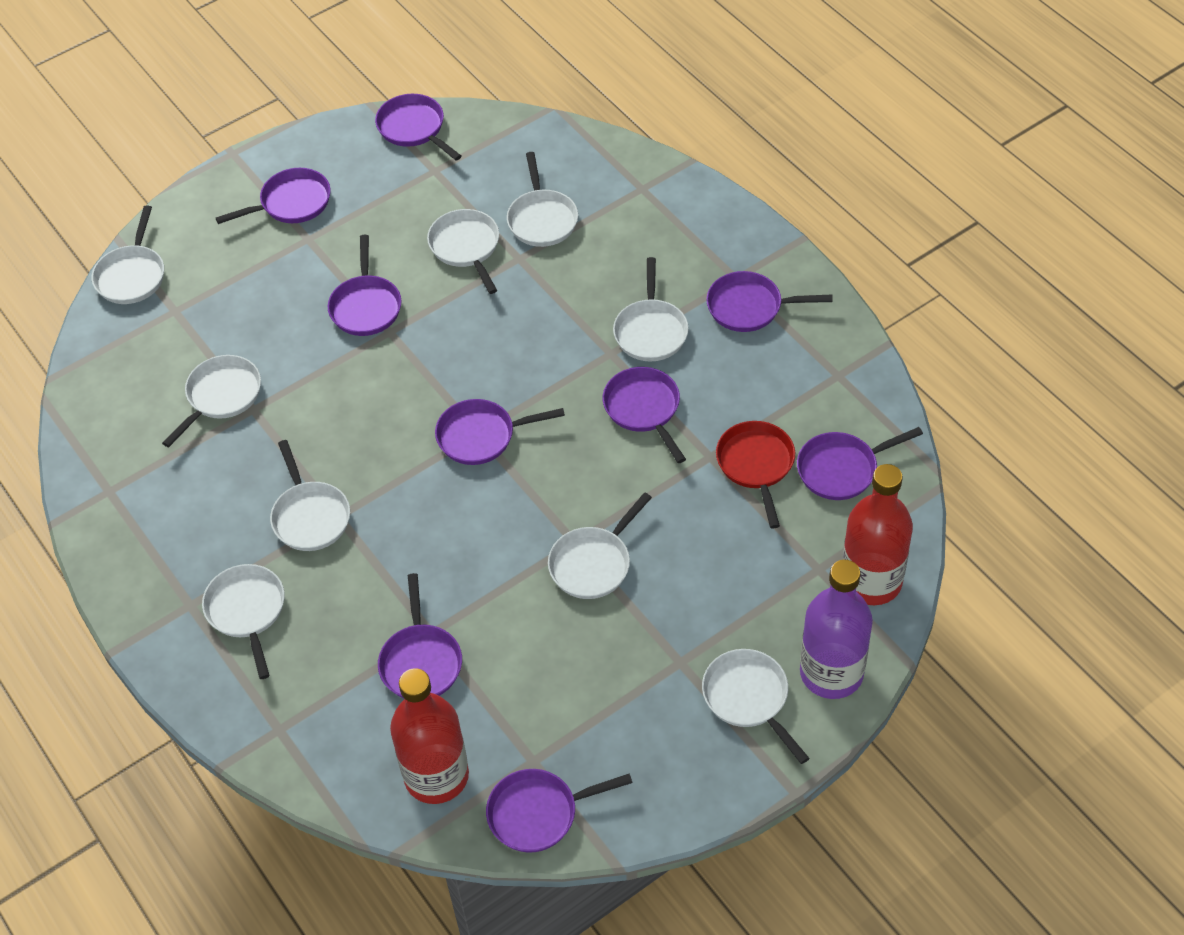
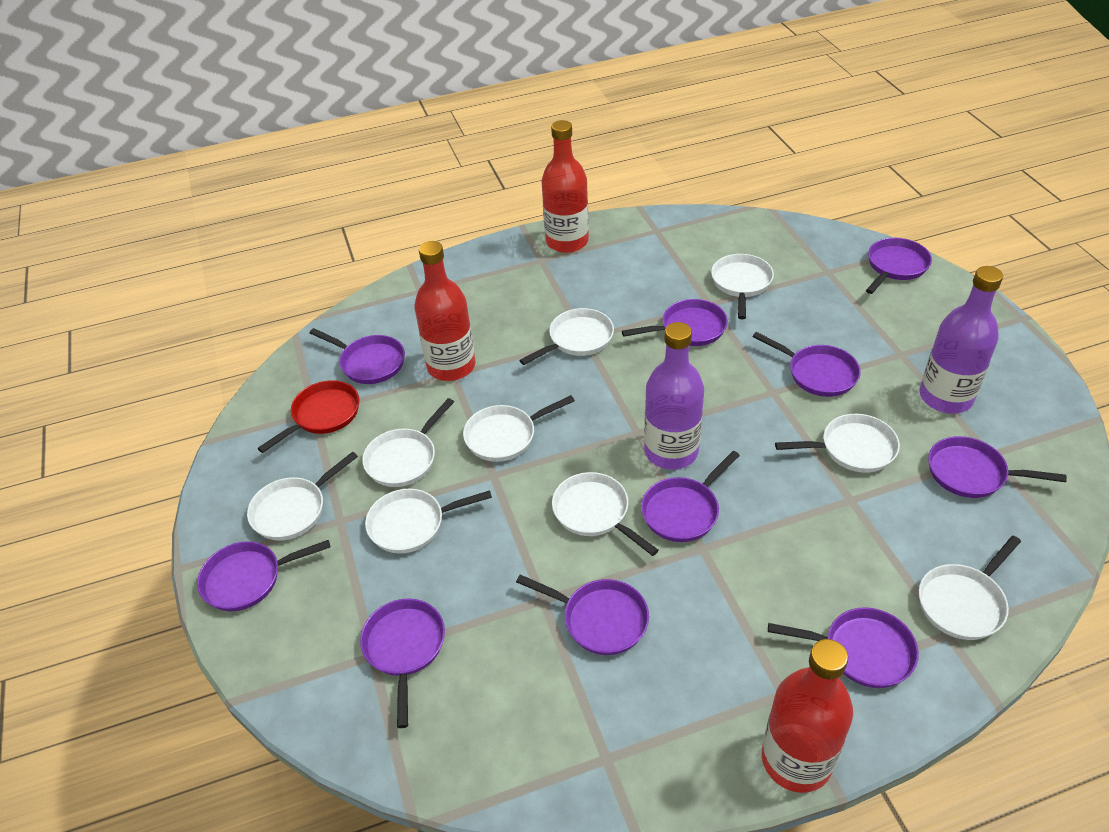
purple bottle: 1 -> 2
purple pan: 9 -> 10
red bottle: 2 -> 3

